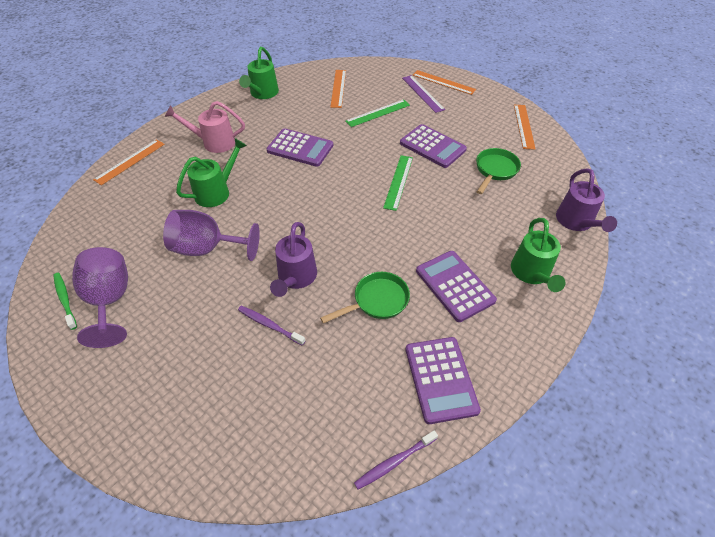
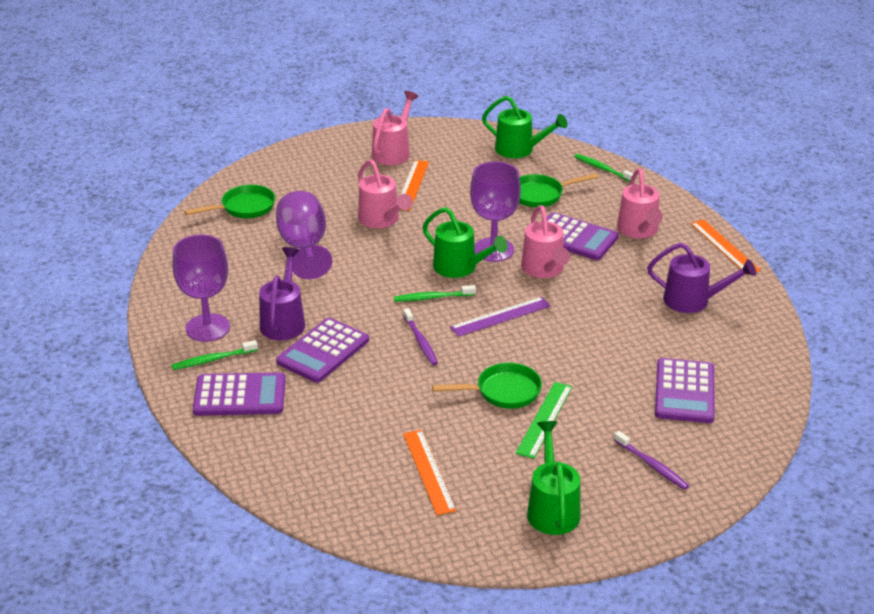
green pan: 2 -> 3
green ruler: 2 -> 1
green toothbrush: 1 -> 3
orange ruler: 4 -> 3
pink watering can: 1 -> 4
purple goblet: 2 -> 3

